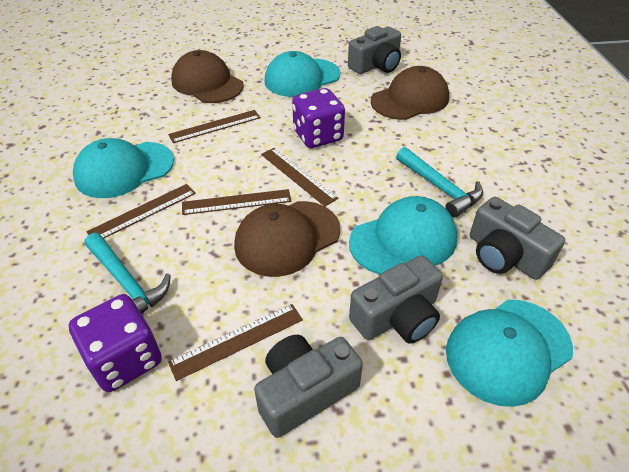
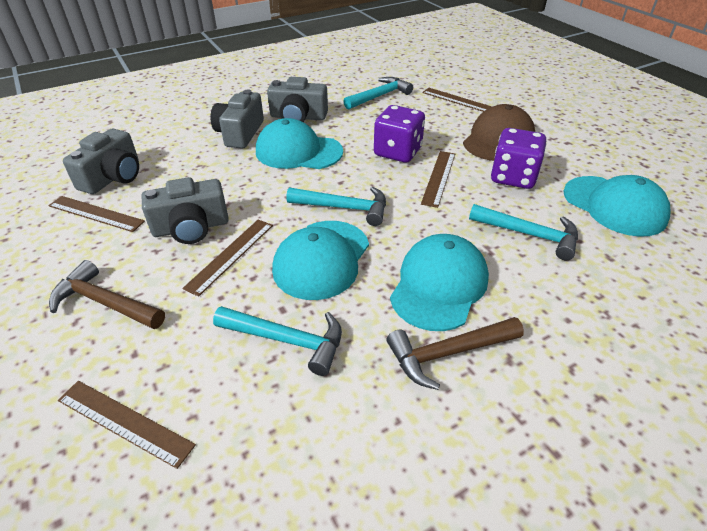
brown cap: 3 -> 1
brown hammer: 0 -> 2
turquoise hammer: 2 -> 4

